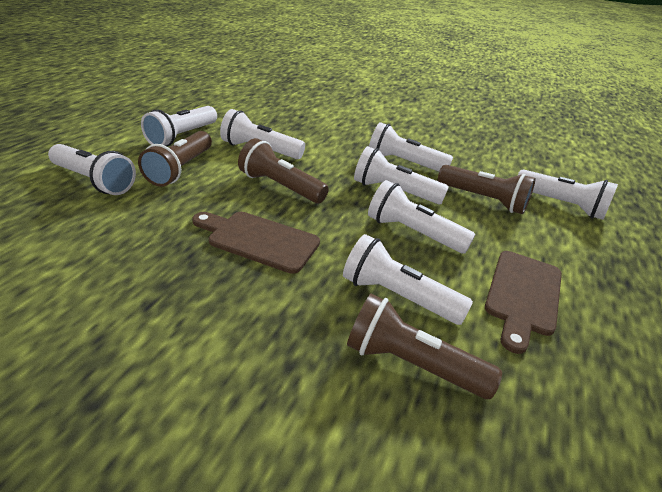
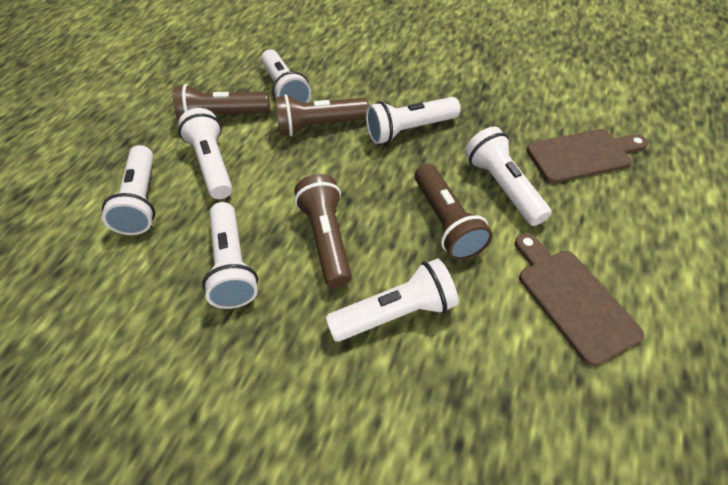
white flashlight: 8 -> 7

